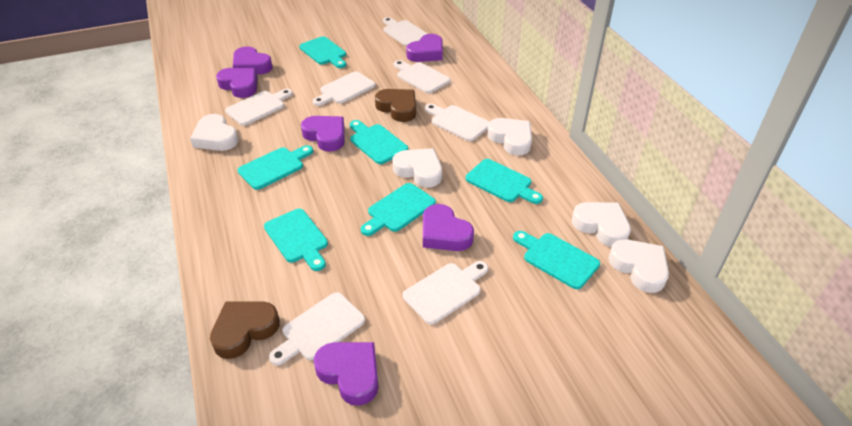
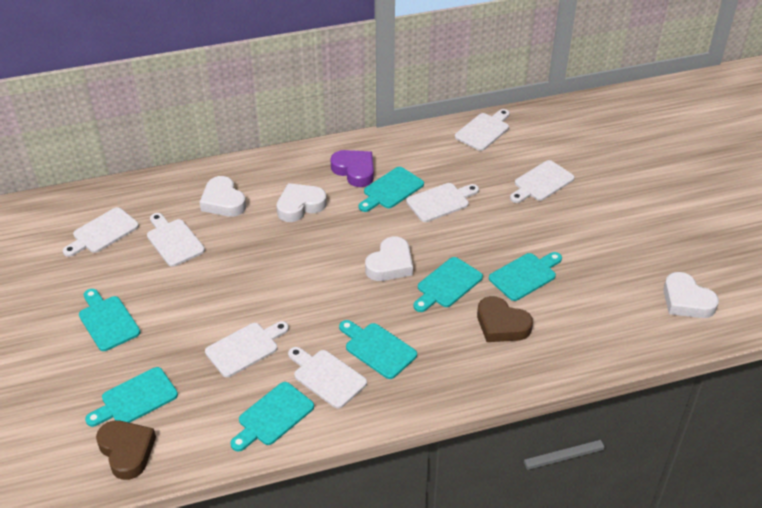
purple heart: 6 -> 1
white heart: 5 -> 4

